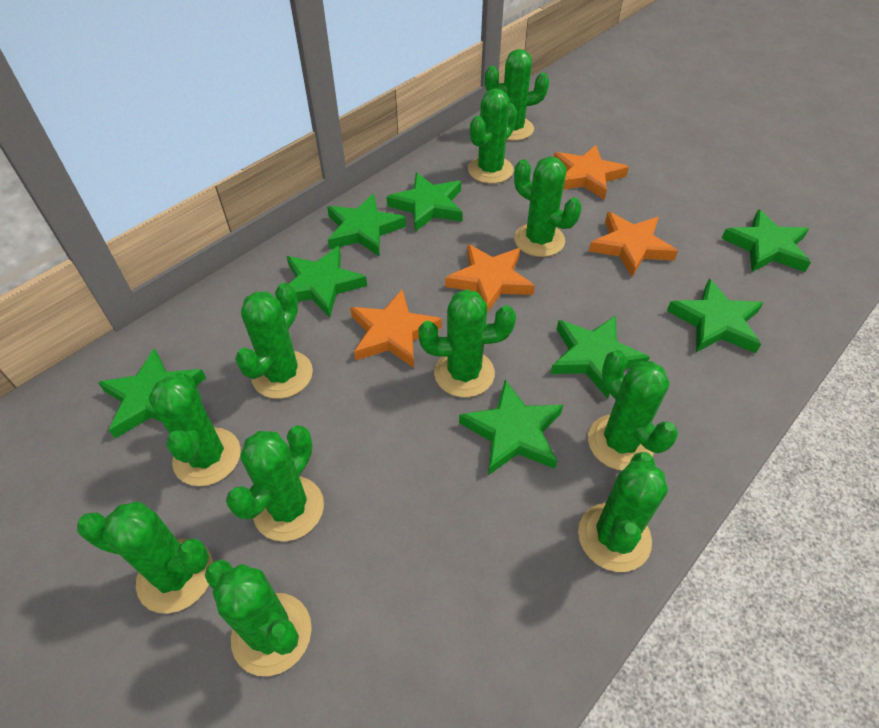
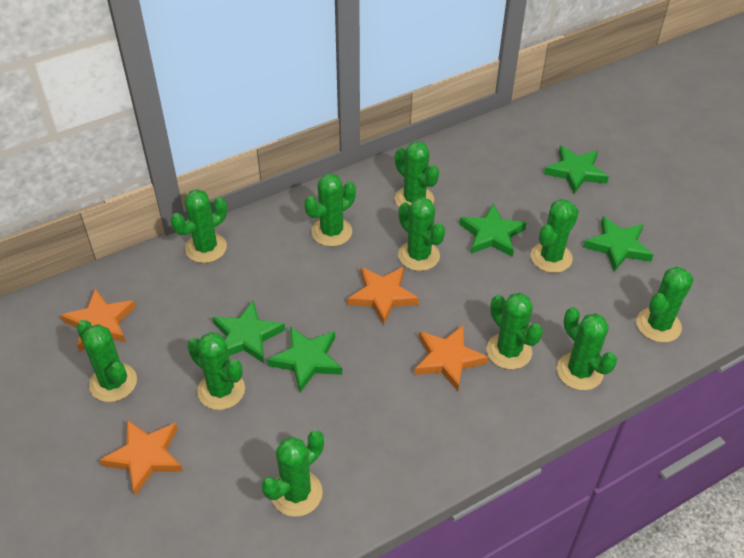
green star: 8 -> 5

